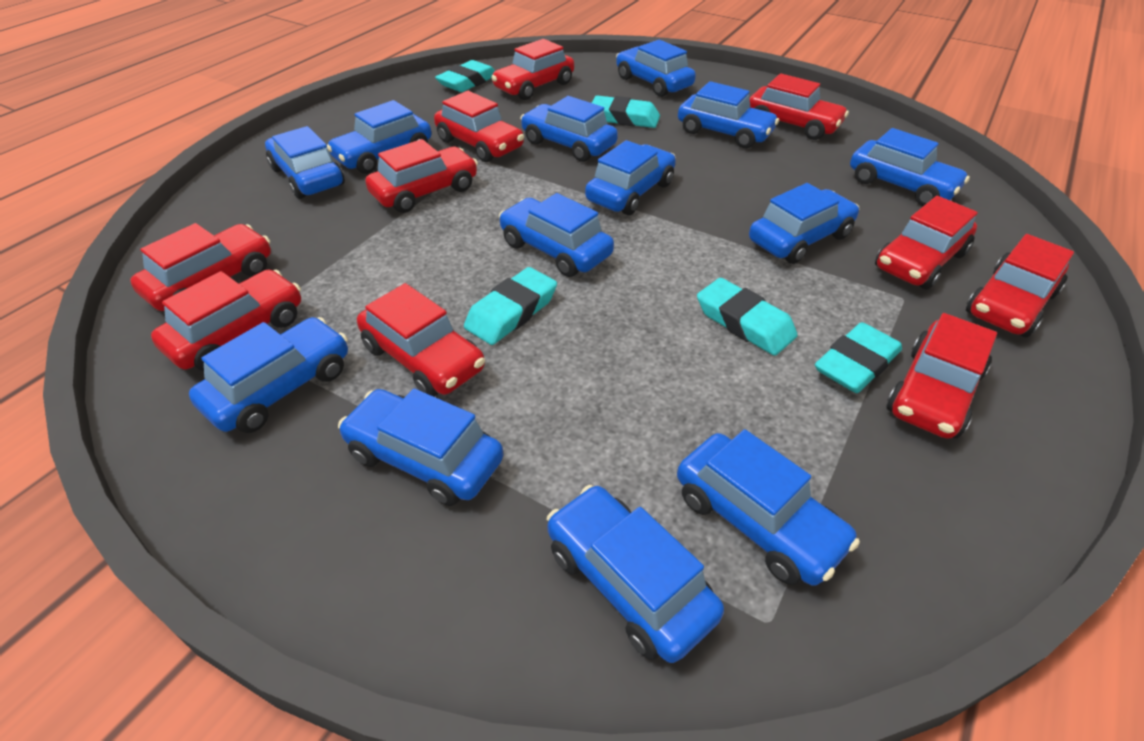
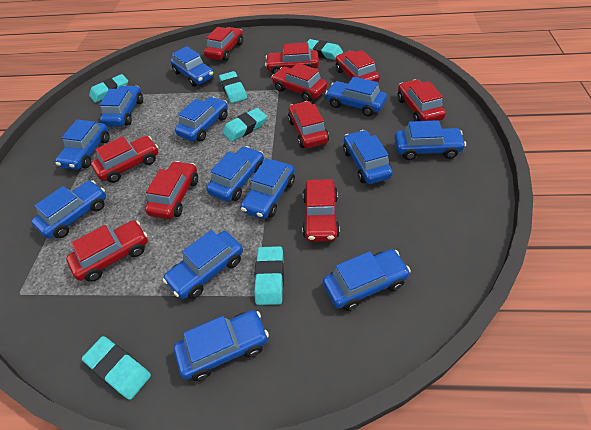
turquoise eraser: 5 -> 6

